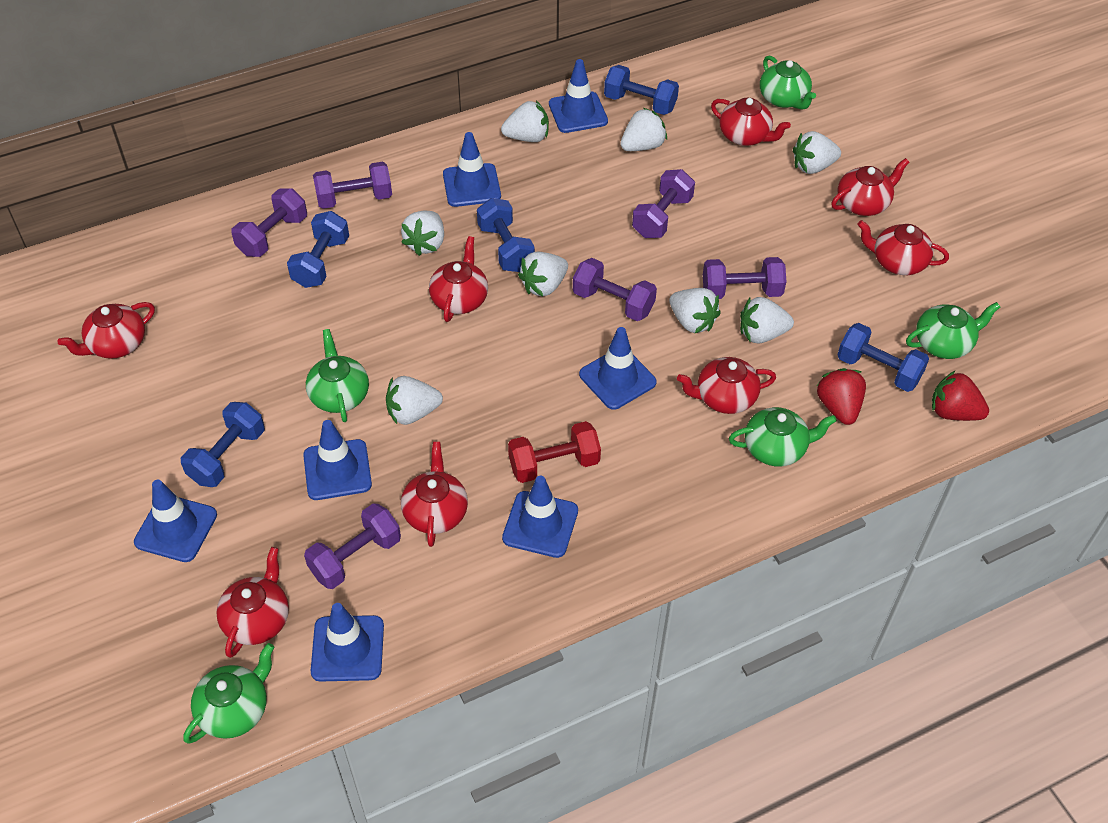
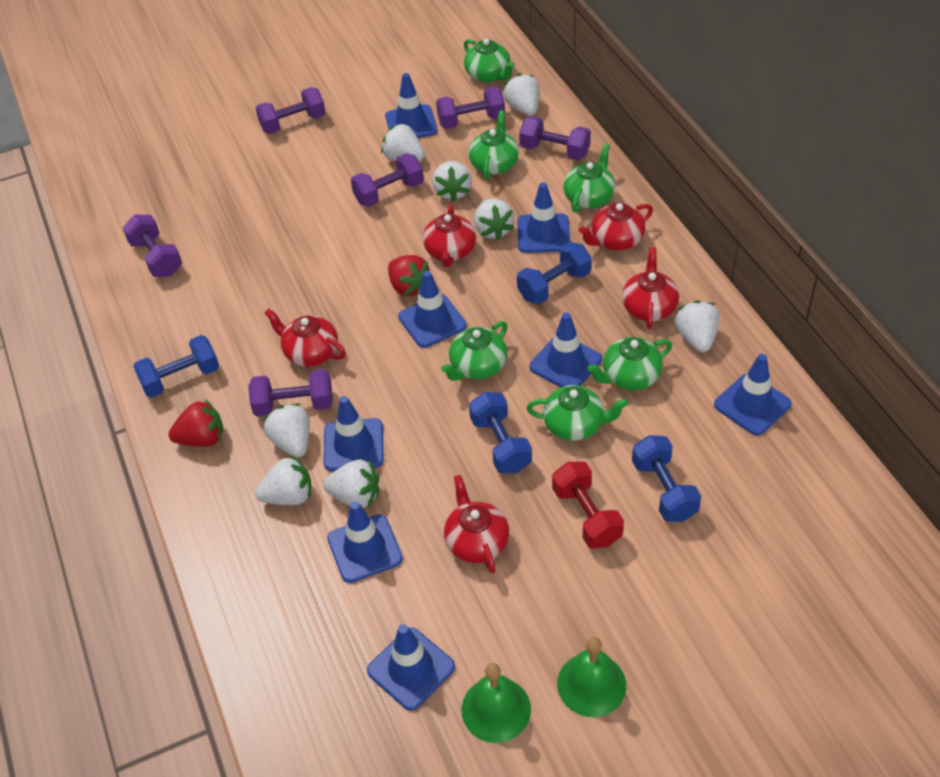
blue dumbbell: 5 -> 4
blue traffic cone: 7 -> 8
green bell: 0 -> 2
green teapot: 5 -> 6
red teapot: 8 -> 5

